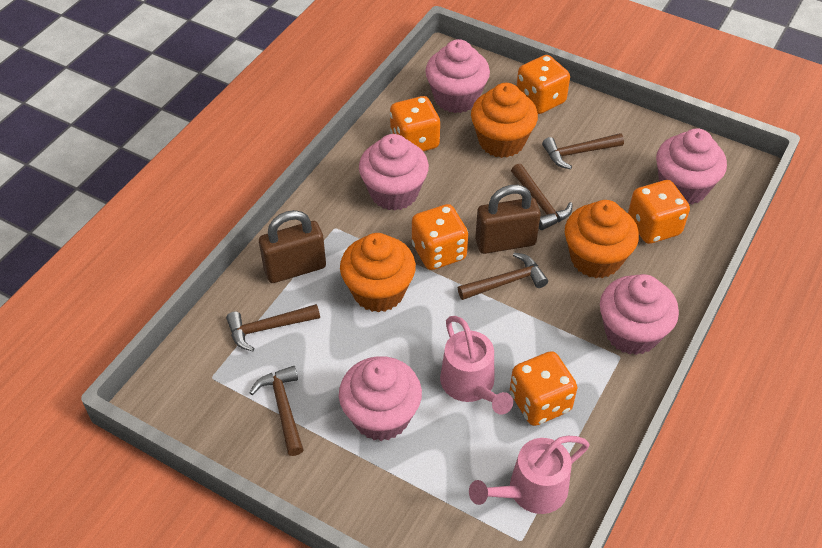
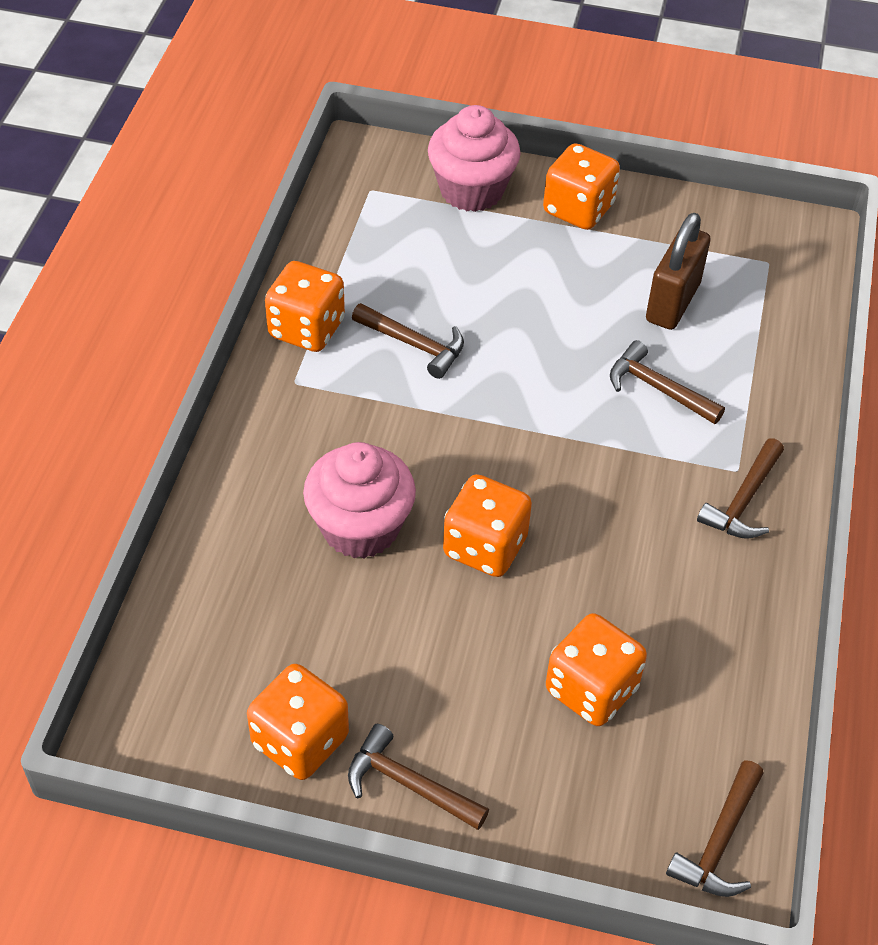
brown padlock: 2 -> 1
orange cupcake: 3 -> 0
pink cupcake: 5 -> 2
pink watering can: 2 -> 0

